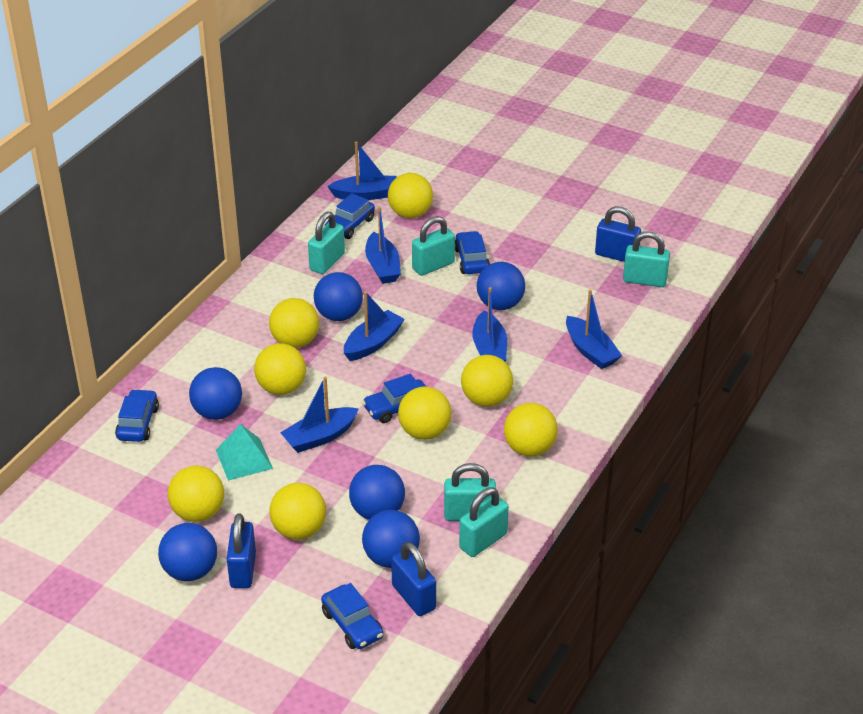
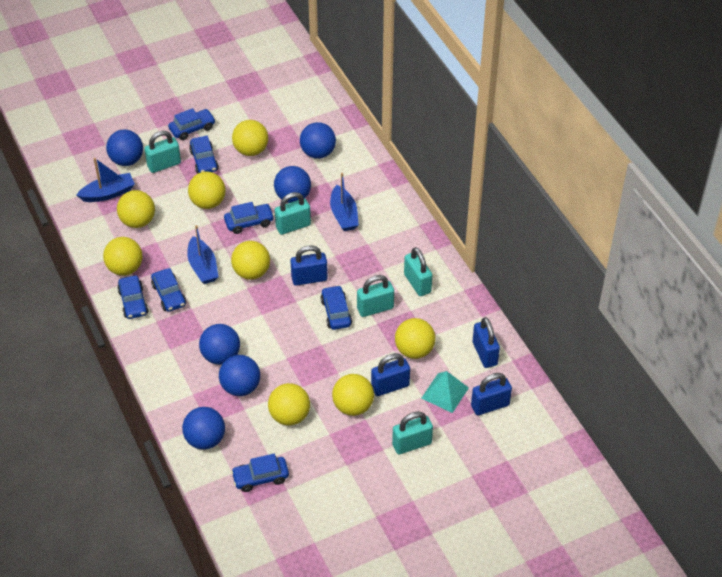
blue boat: 6 -> 3
blue car: 5 -> 7
blue padlock: 3 -> 4

